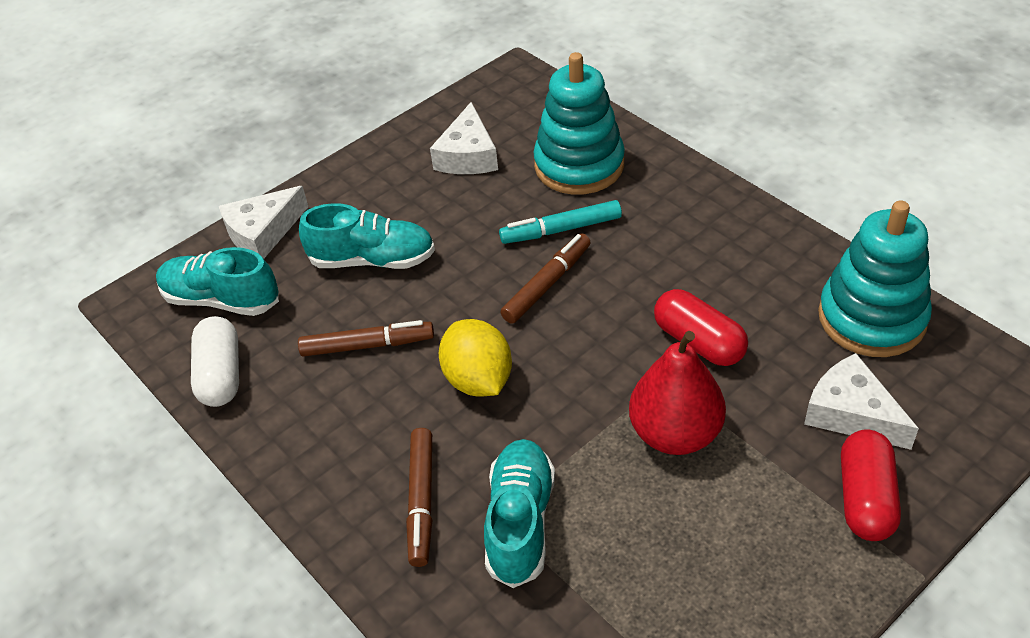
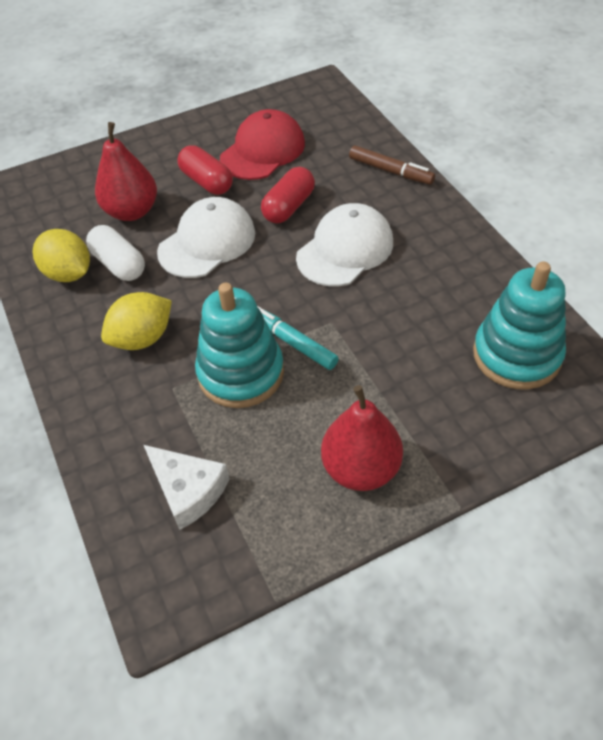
brown marker: 3 -> 1
red cap: 0 -> 1
red pear: 1 -> 2
turquoise shoe: 3 -> 0
white cap: 0 -> 2
white cheese: 3 -> 1
yellow lemon: 1 -> 2

